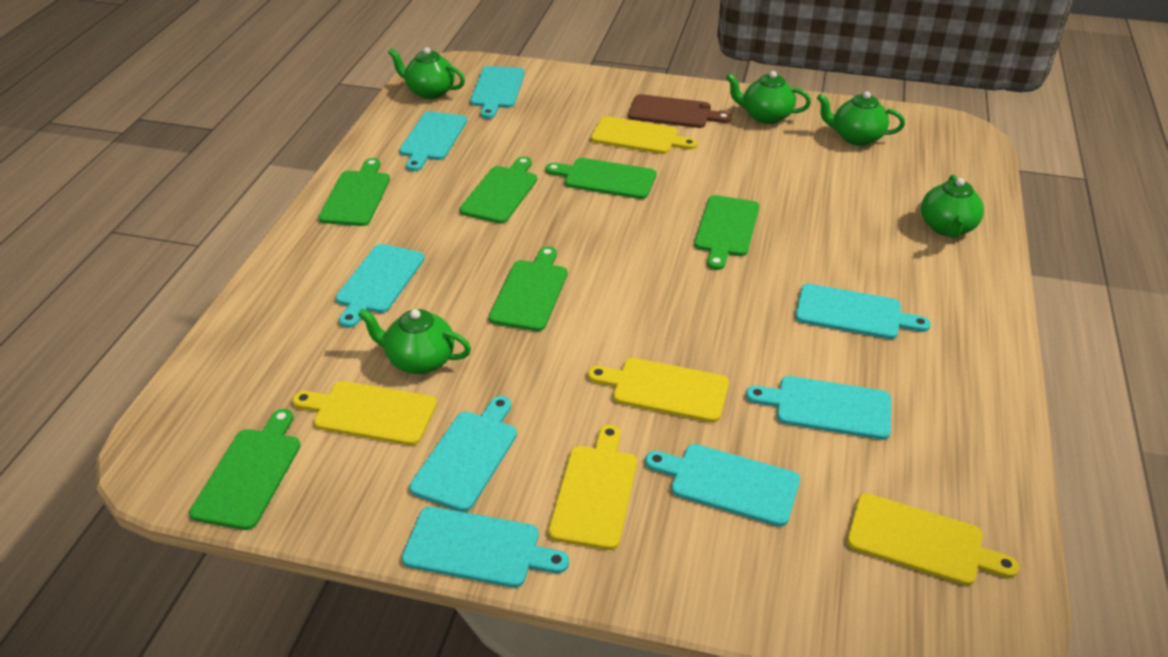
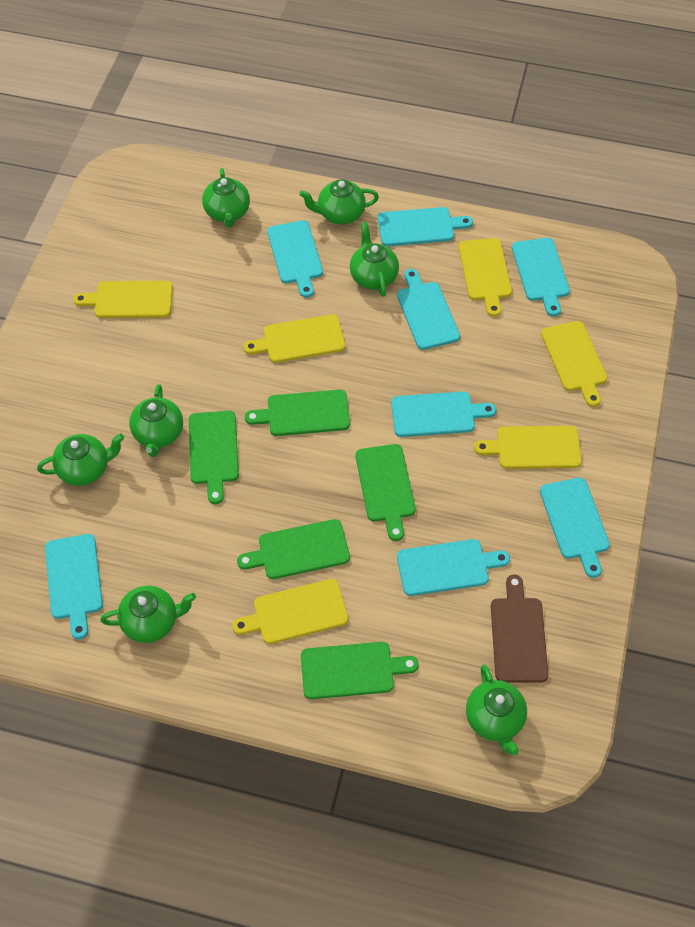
green cutting board: 6 -> 5
green teapot: 5 -> 7
yellow cutting board: 5 -> 6

